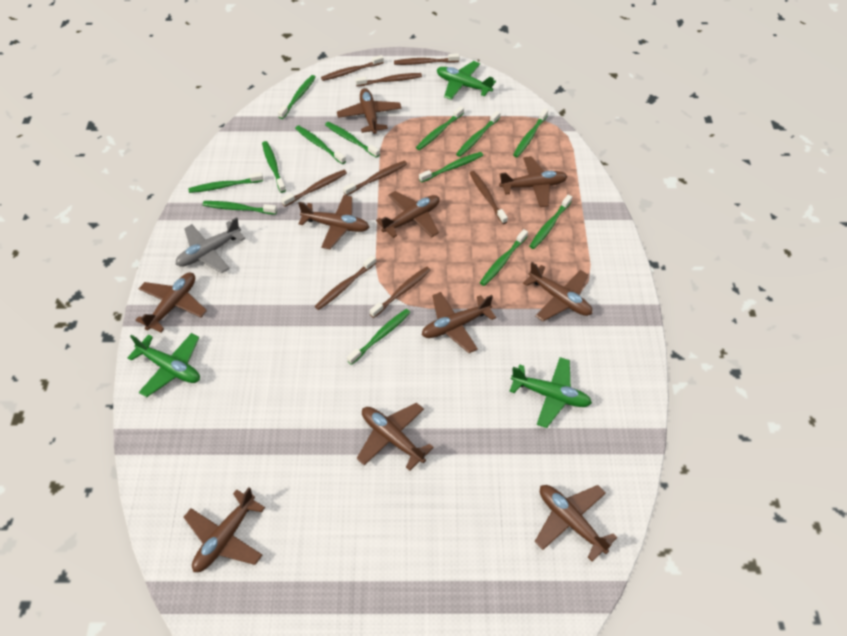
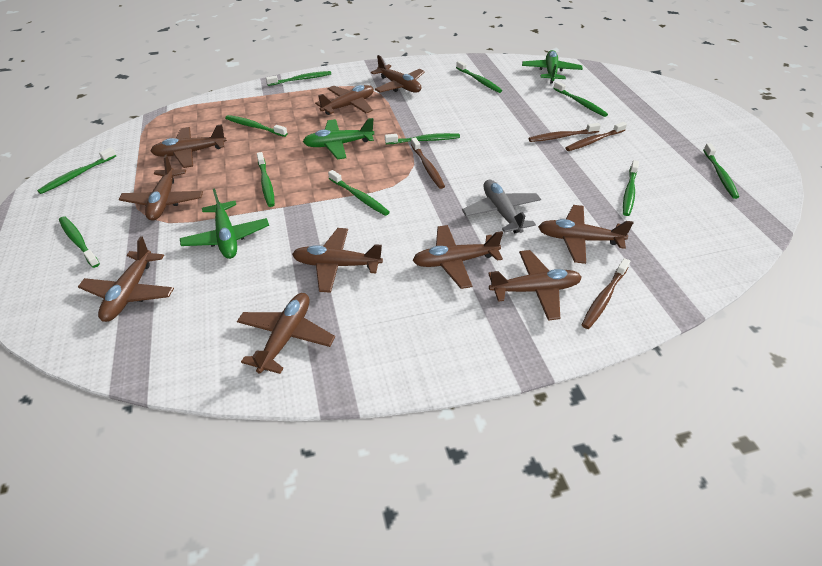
brown toothbrush: 8 -> 4
green toothbrush: 13 -> 11

